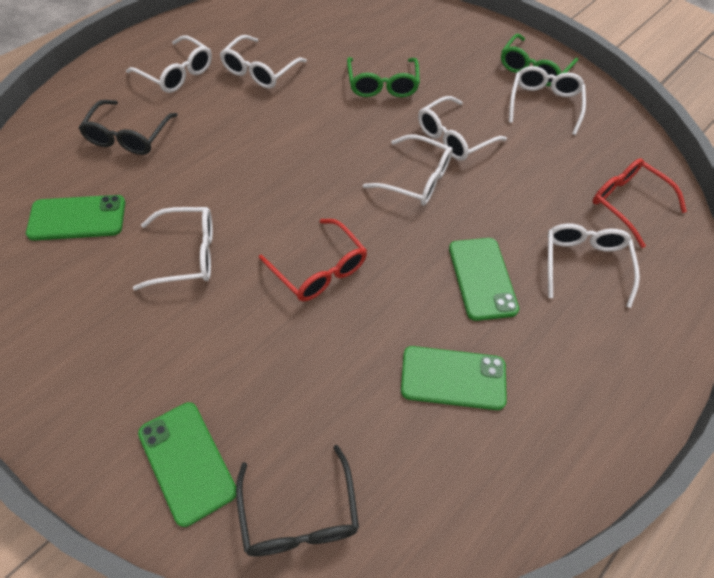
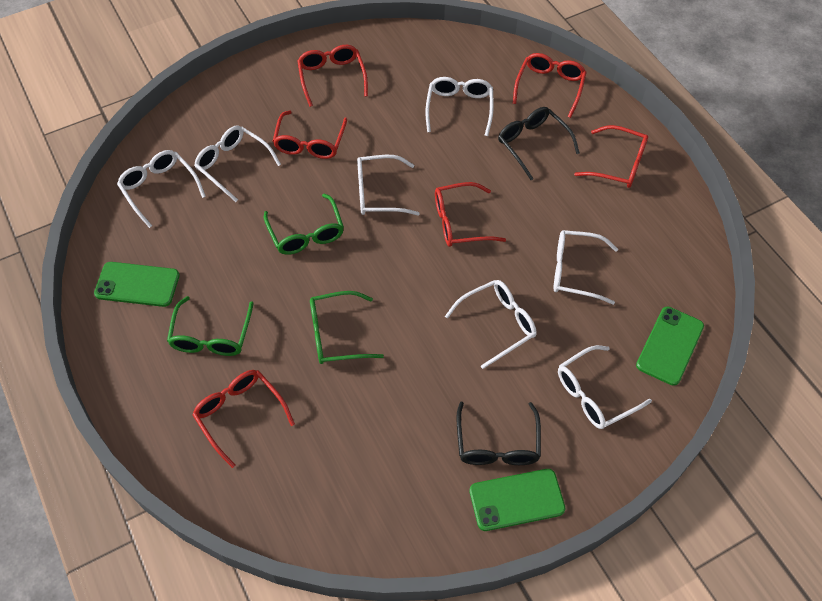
green glasses: 2 -> 3
green phone: 4 -> 3
red glasses: 2 -> 6

